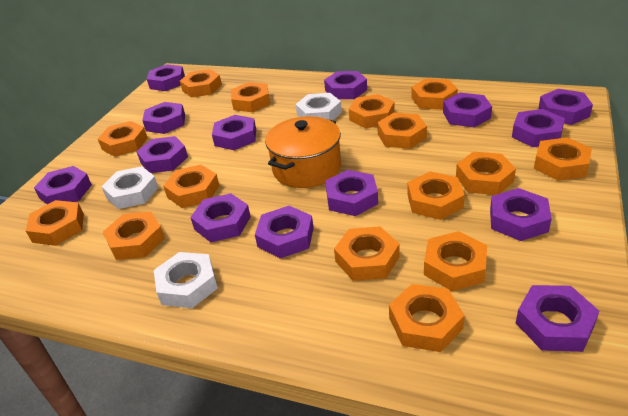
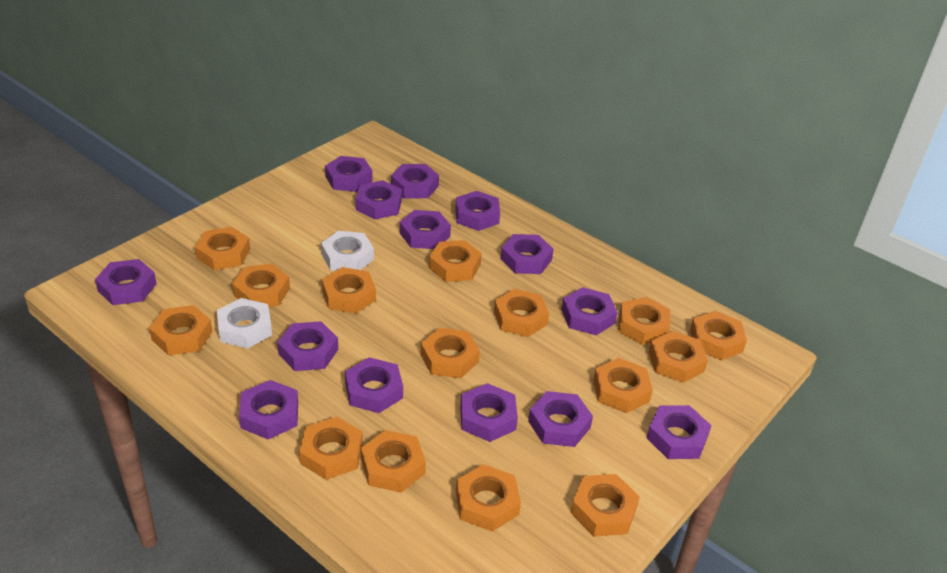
orange pot: 1 -> 0
white nut: 3 -> 2

